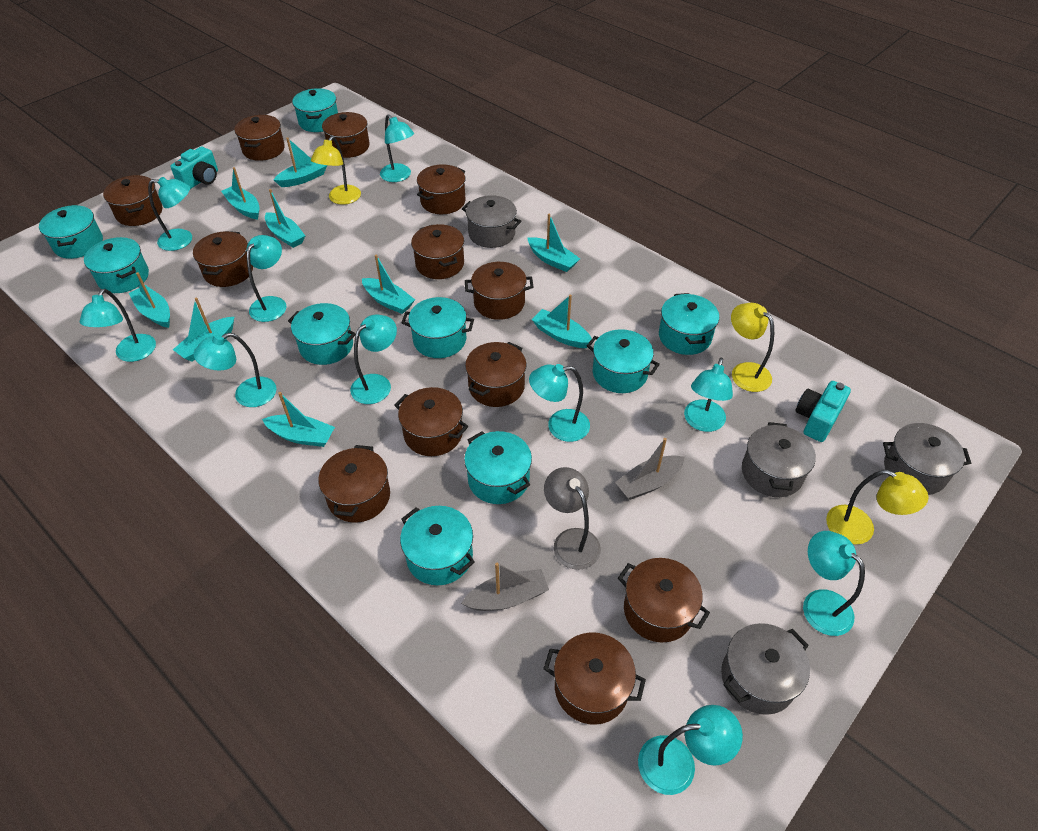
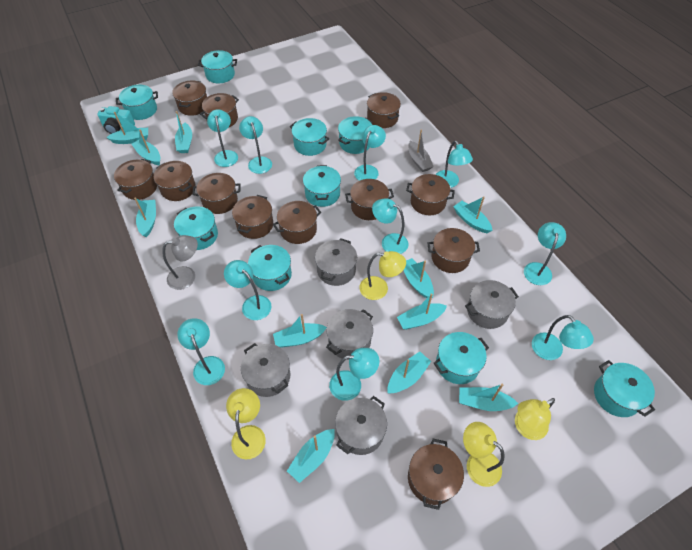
grey boat: 2 -> 1
grey pot: 4 -> 5
turquoise boat: 9 -> 11
turquoise camera: 2 -> 1
yellow lamp: 3 -> 4

